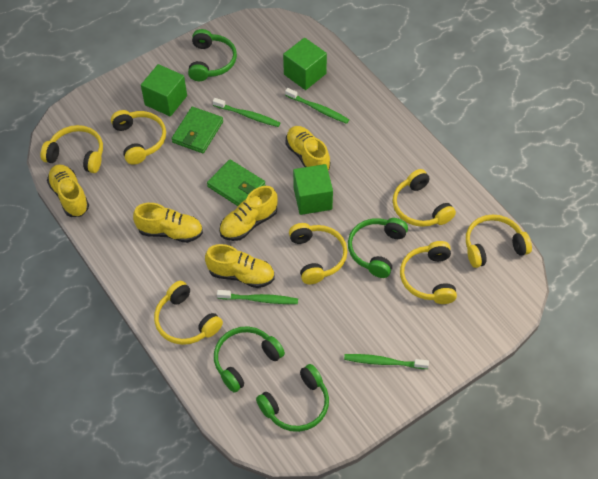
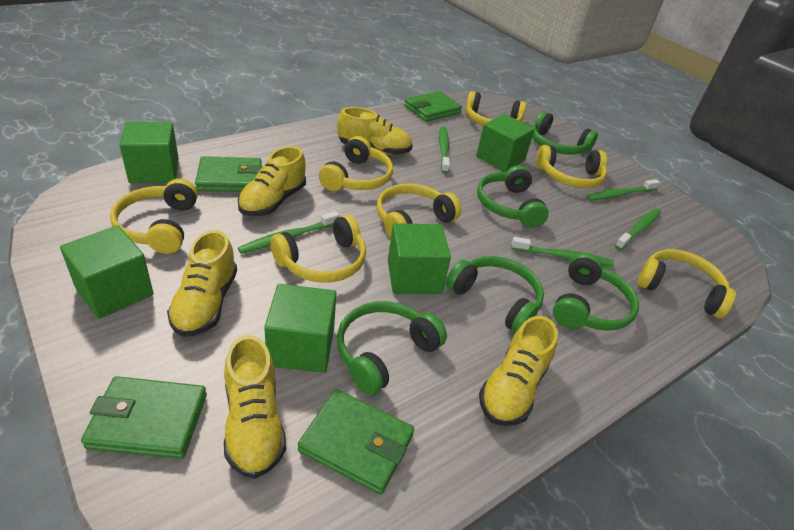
green cube: 3 -> 5
green headphones: 4 -> 5
green toothbrush: 4 -> 5
green wallet: 2 -> 4

